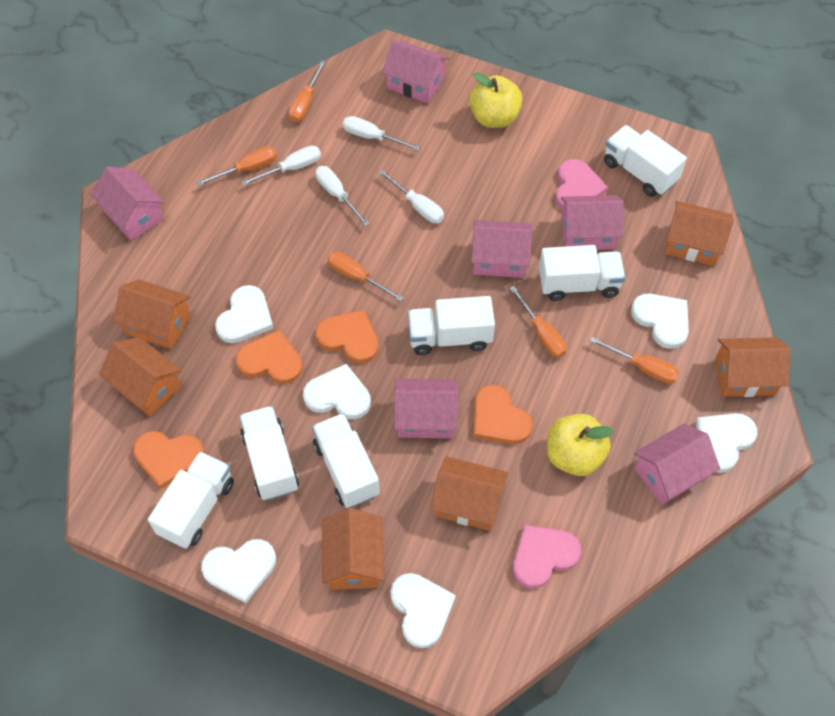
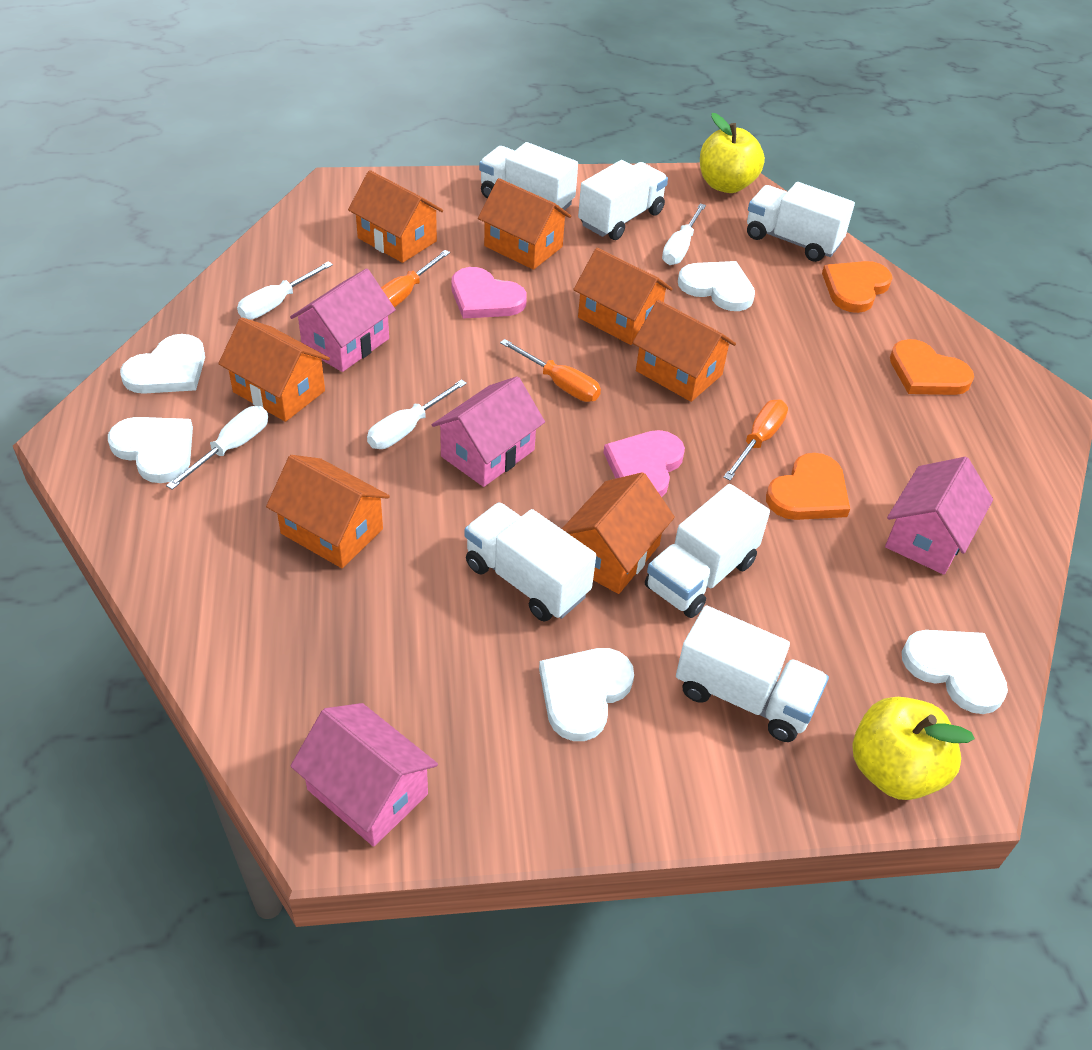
orange heart: 4 -> 3
orange house: 6 -> 7
orange screwdriver: 5 -> 3
pink house: 6 -> 4
white heart: 6 -> 5

